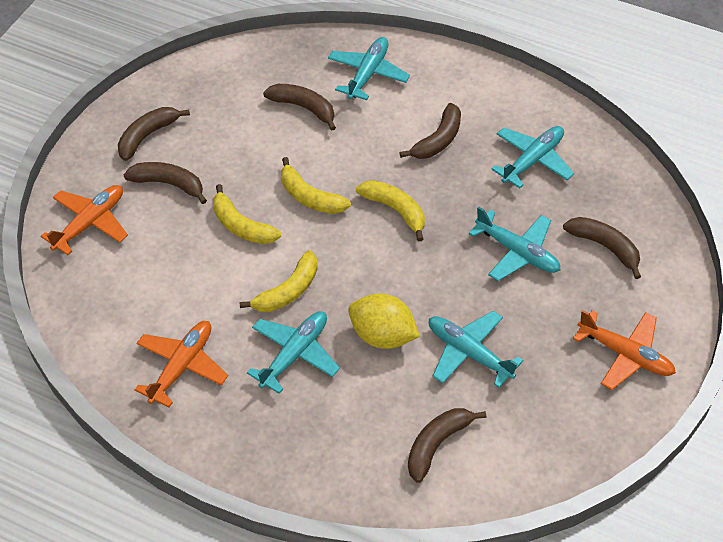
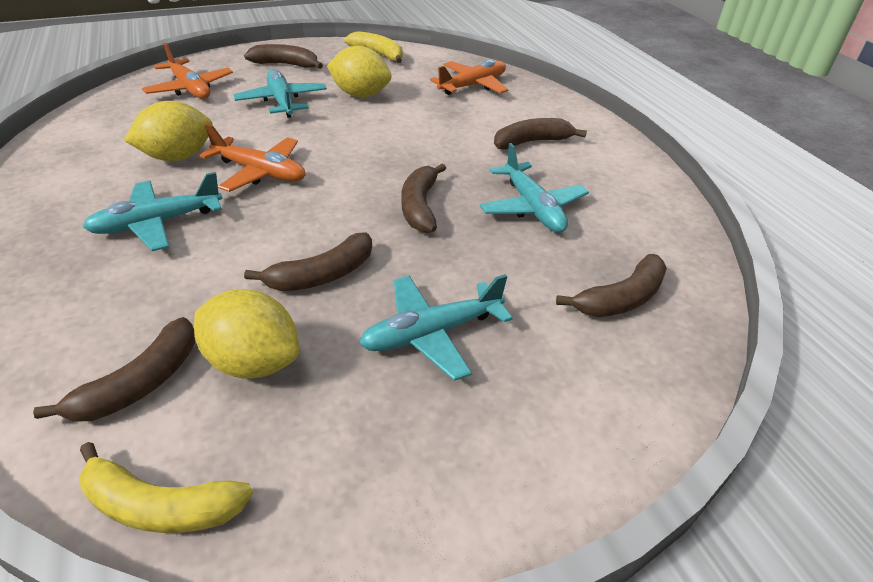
turquoise plane: 5 -> 4
yellow banana: 4 -> 2
yellow lemon: 1 -> 3

